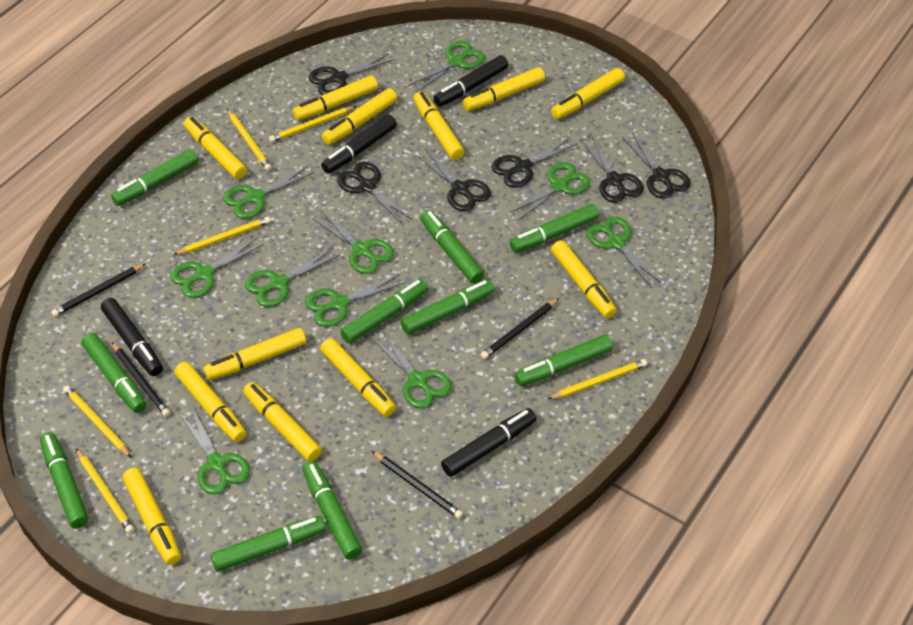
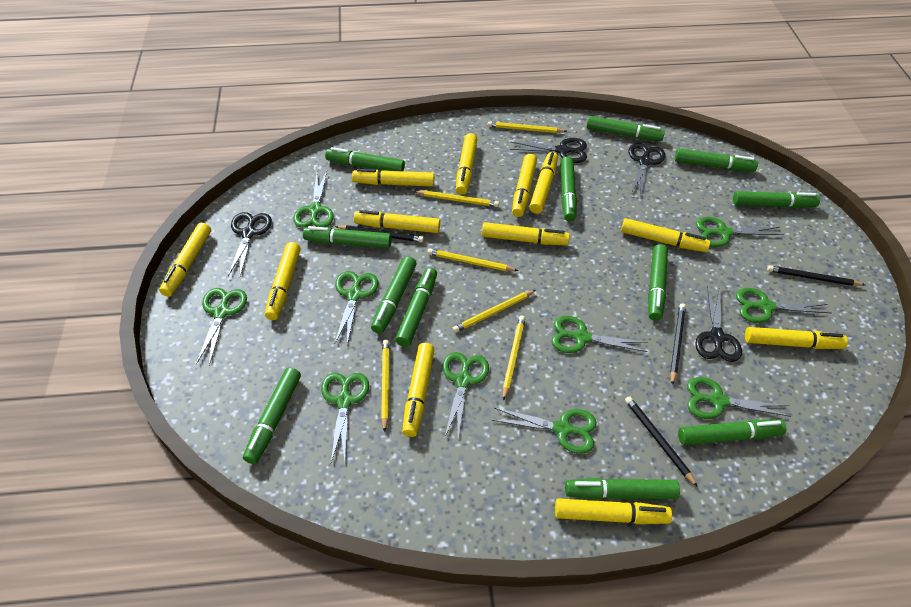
black marker: 4 -> 0
black scissors: 6 -> 4
green marker: 10 -> 12

